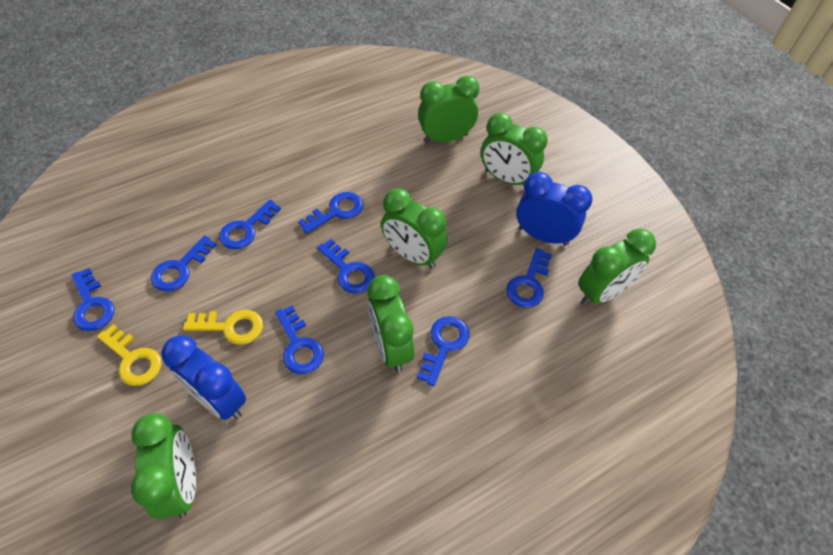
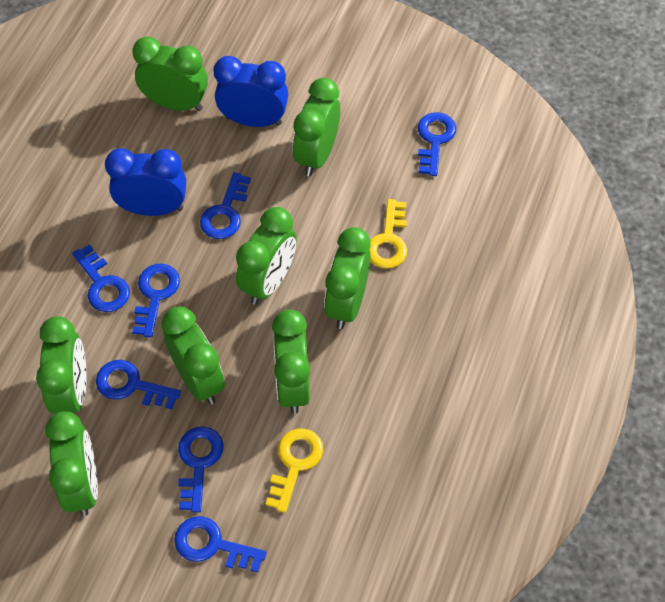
blue key: 8 -> 7
green clock: 6 -> 8

